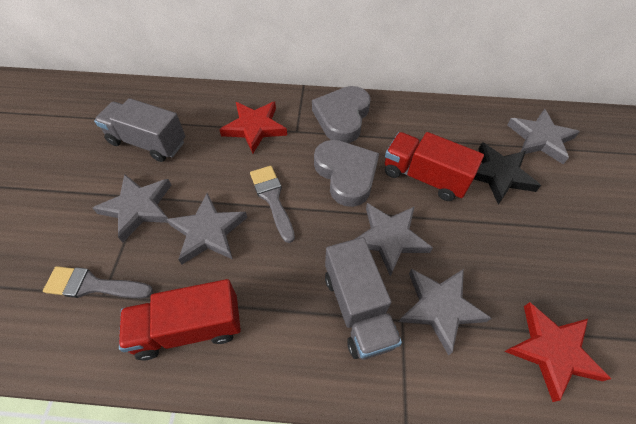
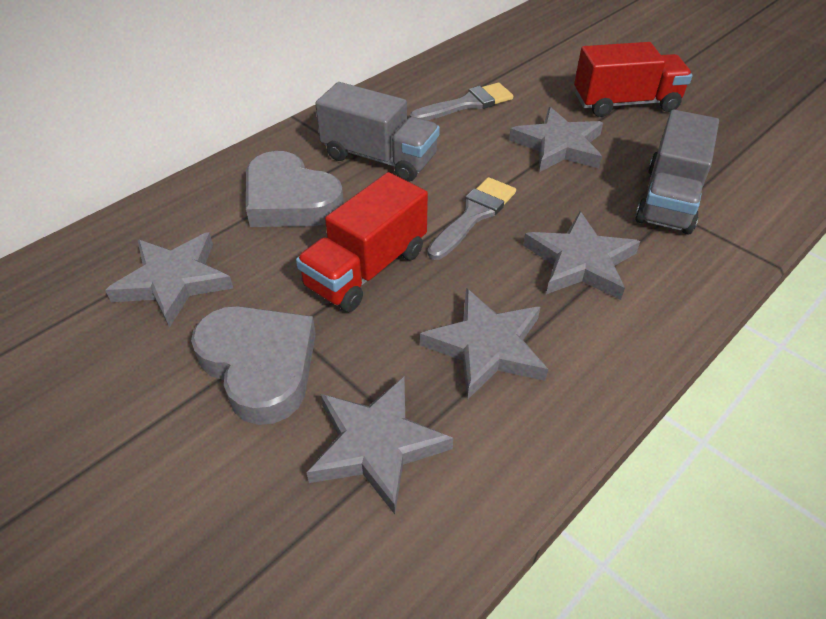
black star: 1 -> 0
red star: 2 -> 0

